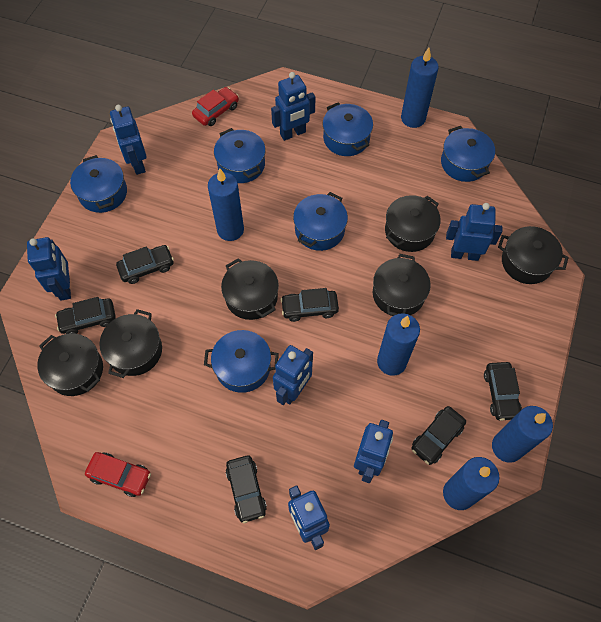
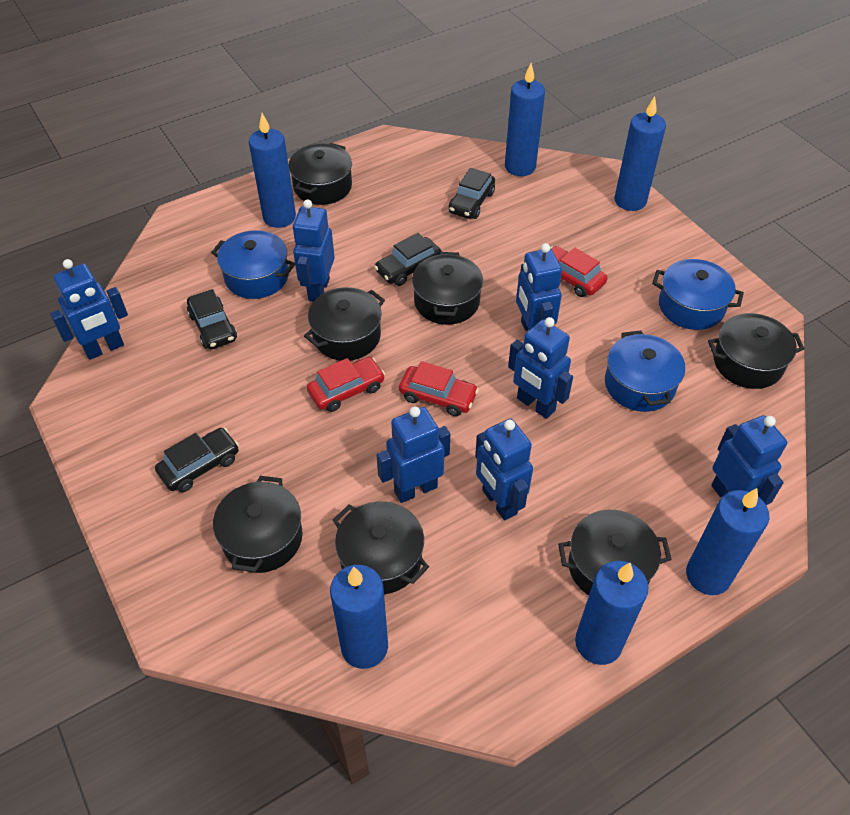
black car: 6 -> 4
black pot: 6 -> 7
blue candle: 5 -> 6
blue pot: 6 -> 3
red car: 2 -> 3

